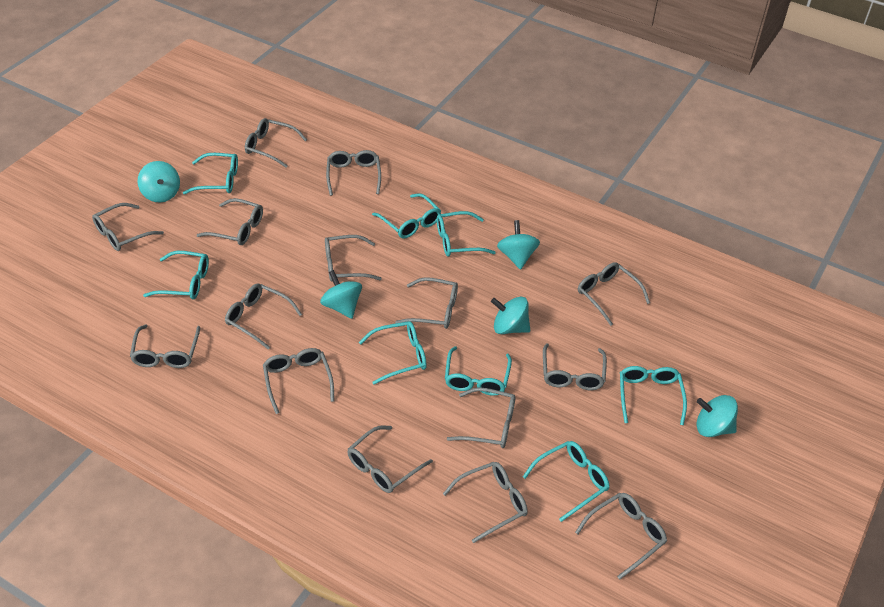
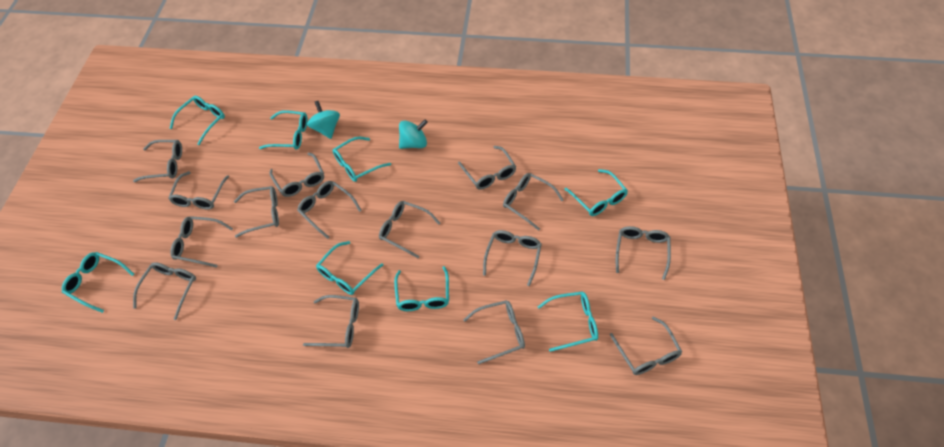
turquoise spinning top: 5 -> 2

